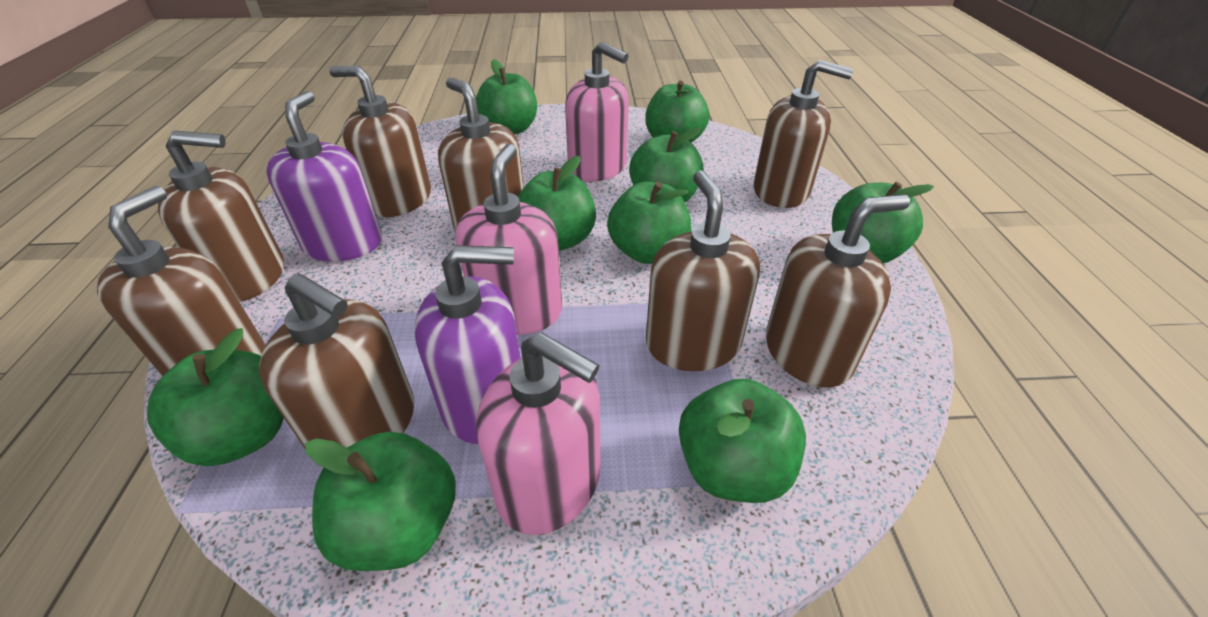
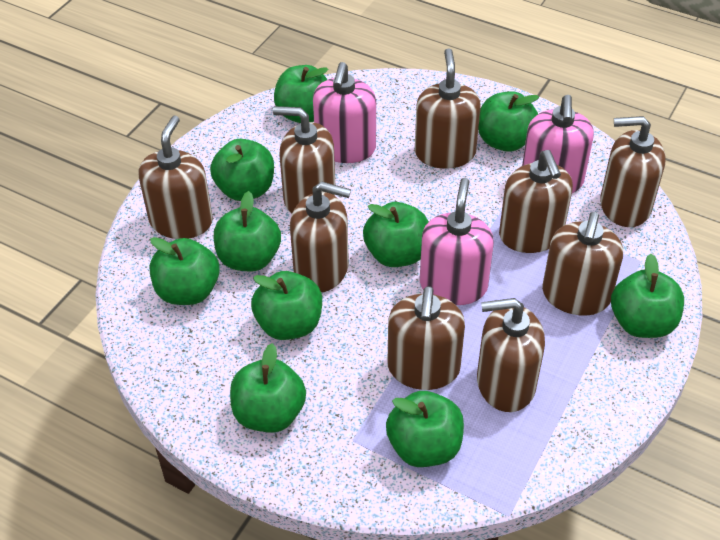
brown soap dispenser: 8 -> 9
green apple: 9 -> 10
purple soap dispenser: 2 -> 0

